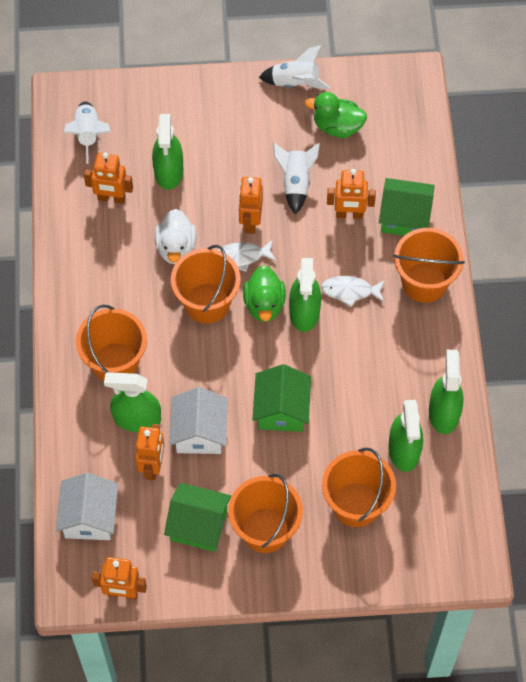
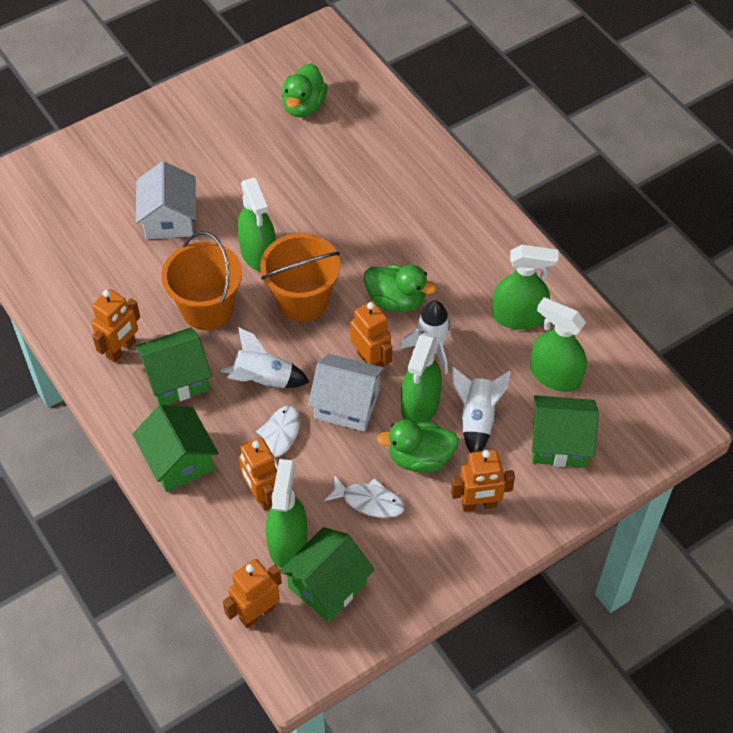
green duck: 2 -> 3
green house: 3 -> 4
orange bucket: 5 -> 2
white duck: 1 -> 0

